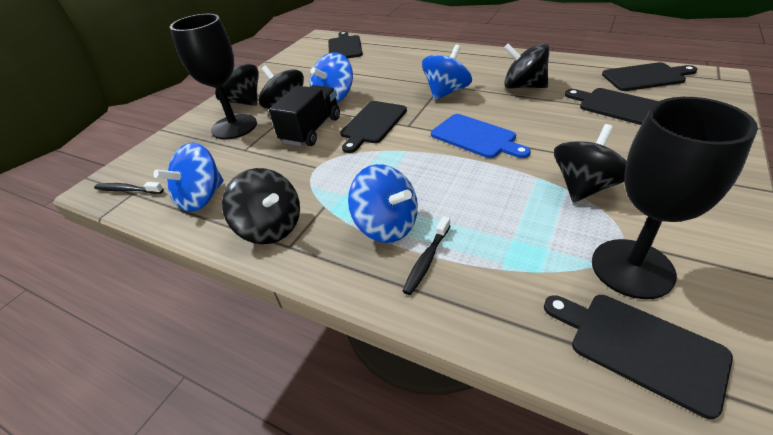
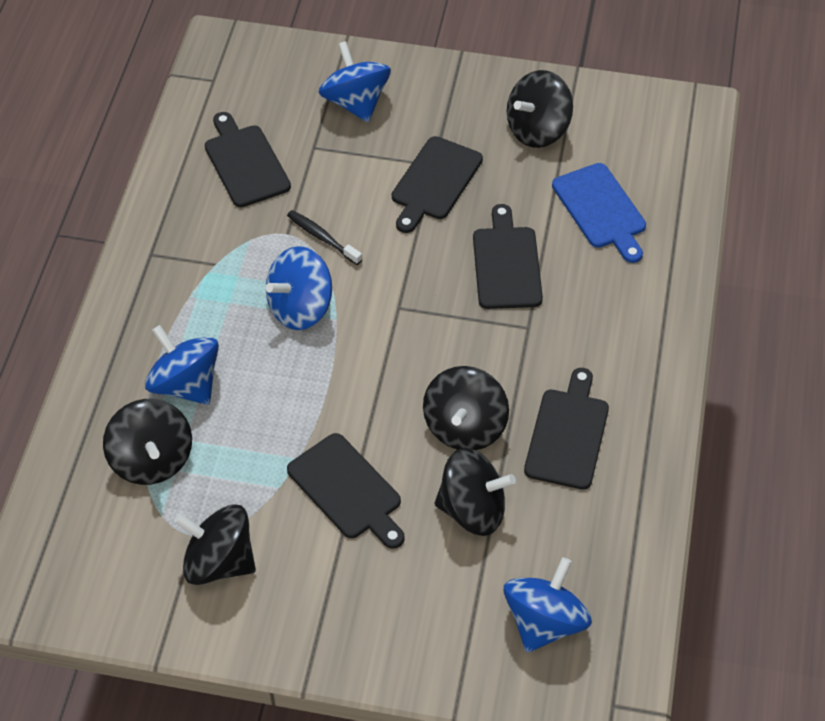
black goblet: 2 -> 0
black toothbrush: 2 -> 1
black truck: 1 -> 0

